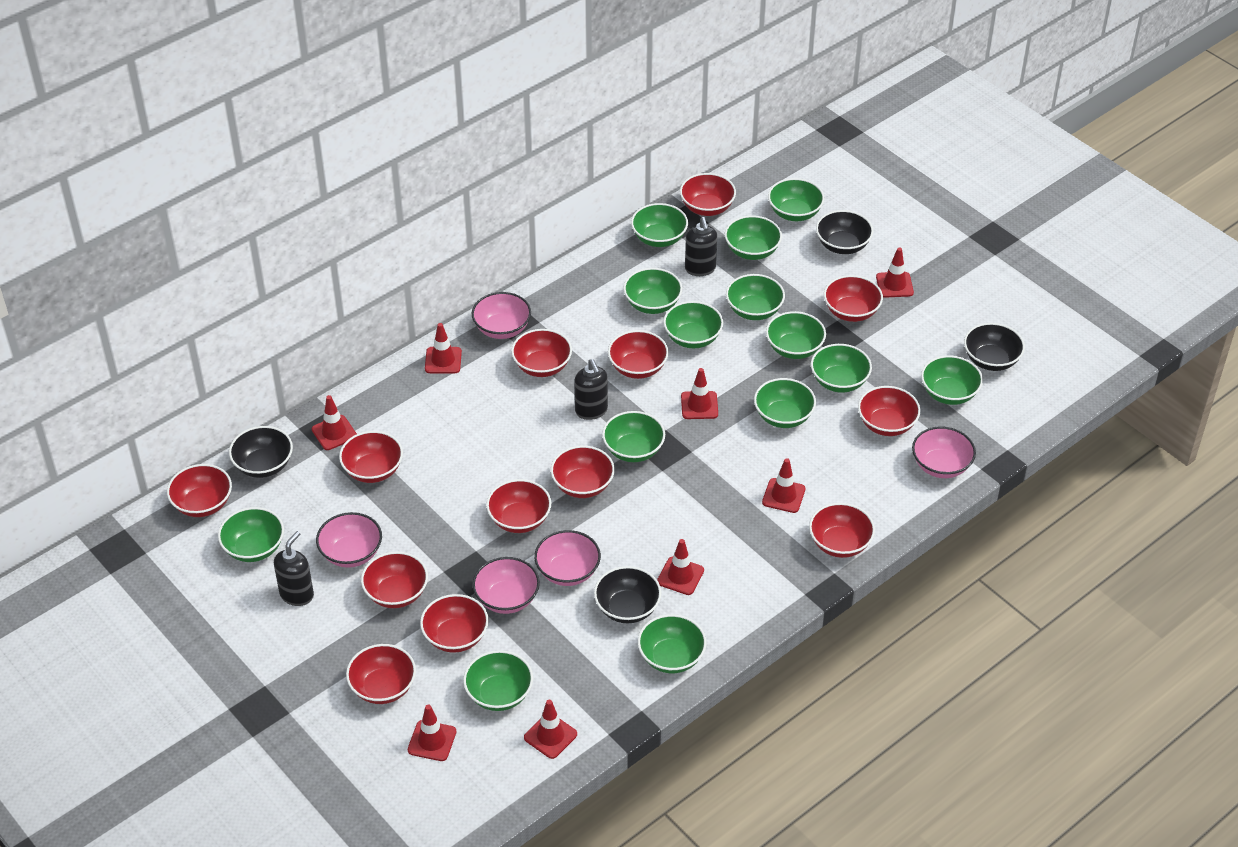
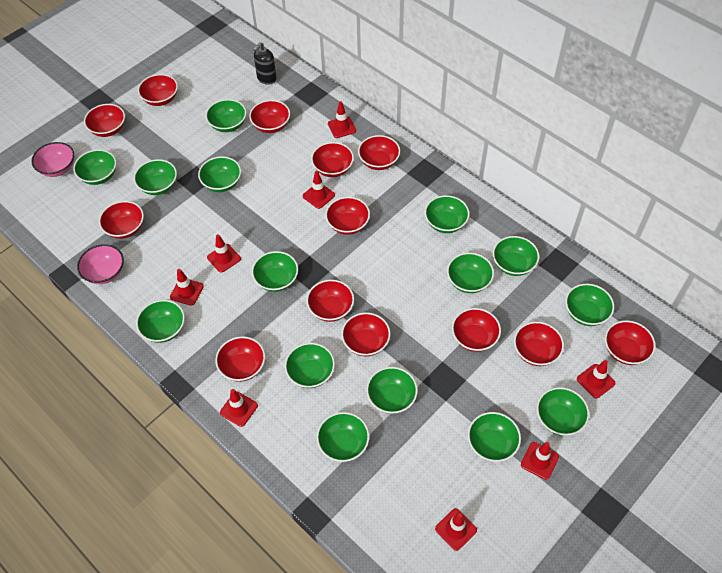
black bowl: 4 -> 0
black soap dispenser: 3 -> 1
green bowl: 14 -> 15
pink bowl: 5 -> 2

